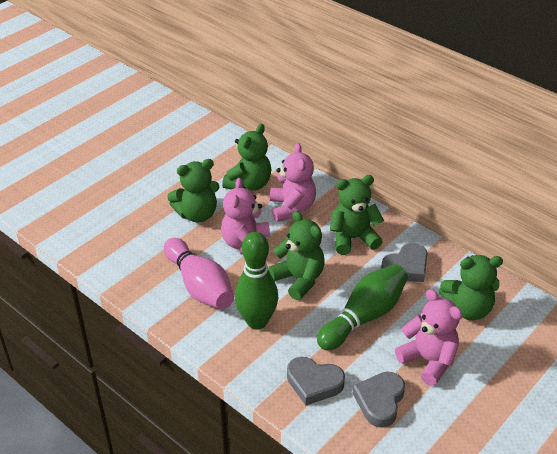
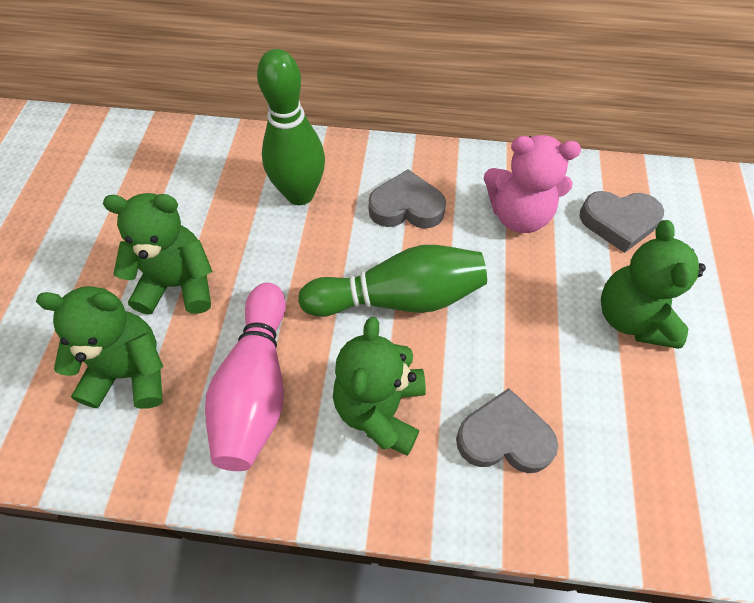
green teddy bear: 5 -> 4
pink teddy bear: 3 -> 1

